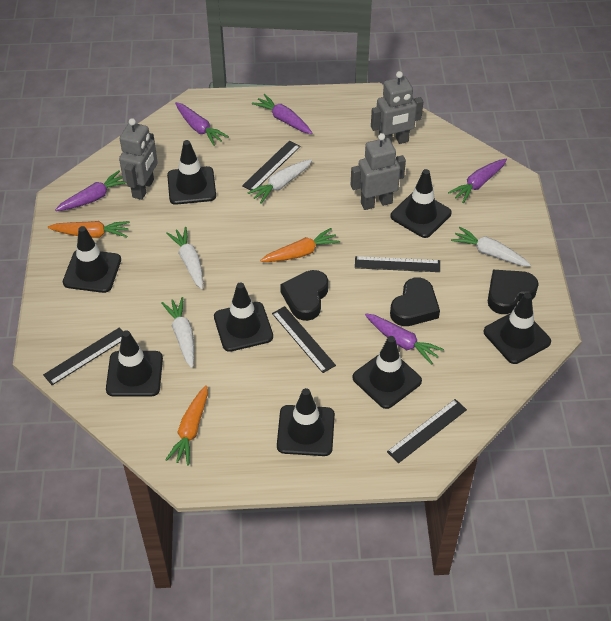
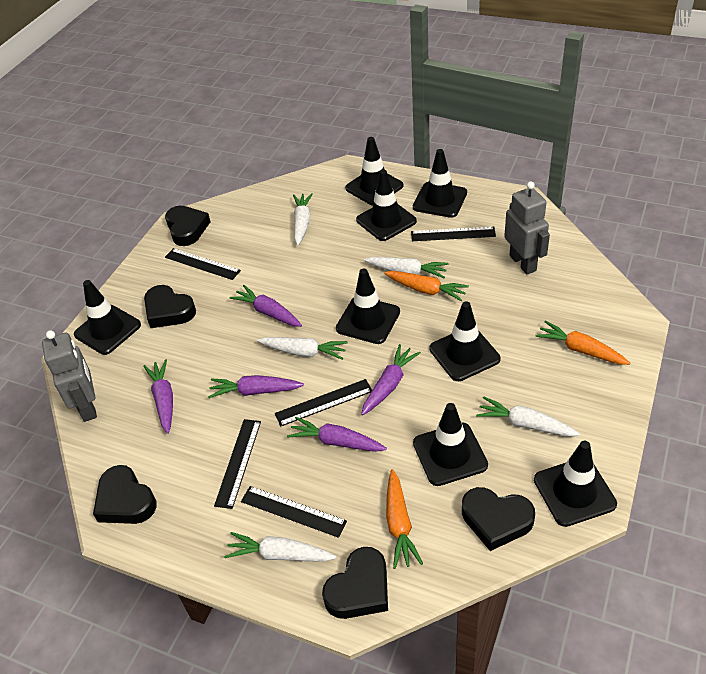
black heart: 3 -> 5
grey robot: 3 -> 2
white carrot: 4 -> 5

